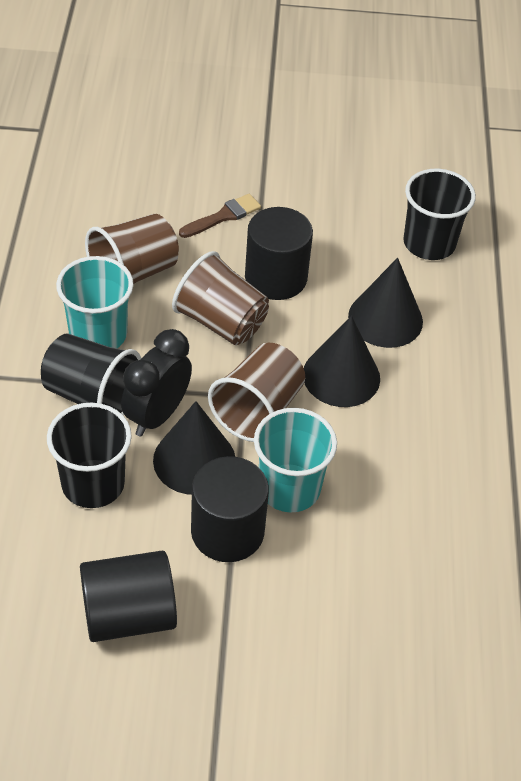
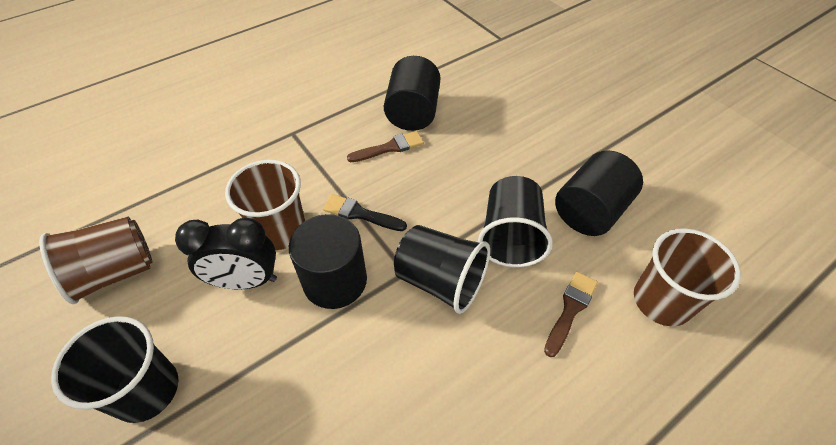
black brush: 0 -> 1
black cone: 3 -> 0
brown brush: 1 -> 2
turquoise cup: 2 -> 0

